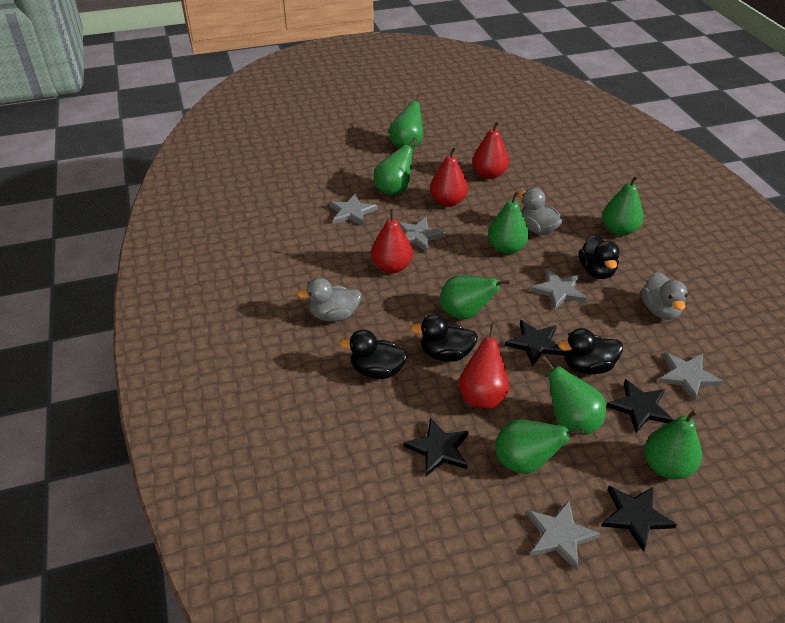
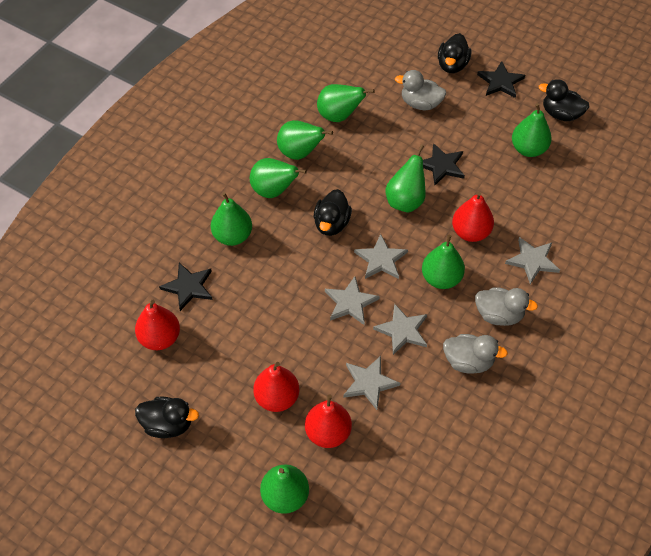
black star: 4 -> 3

